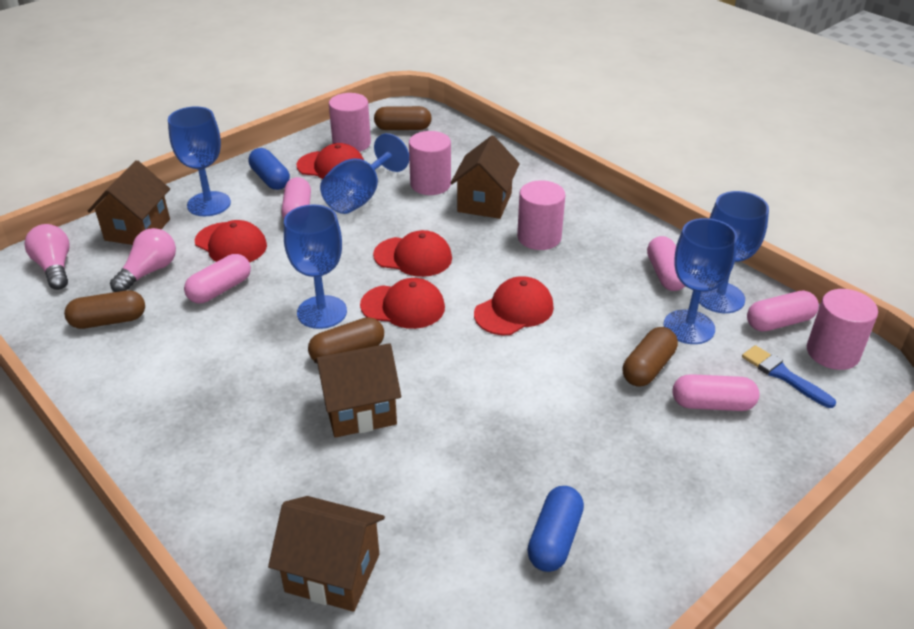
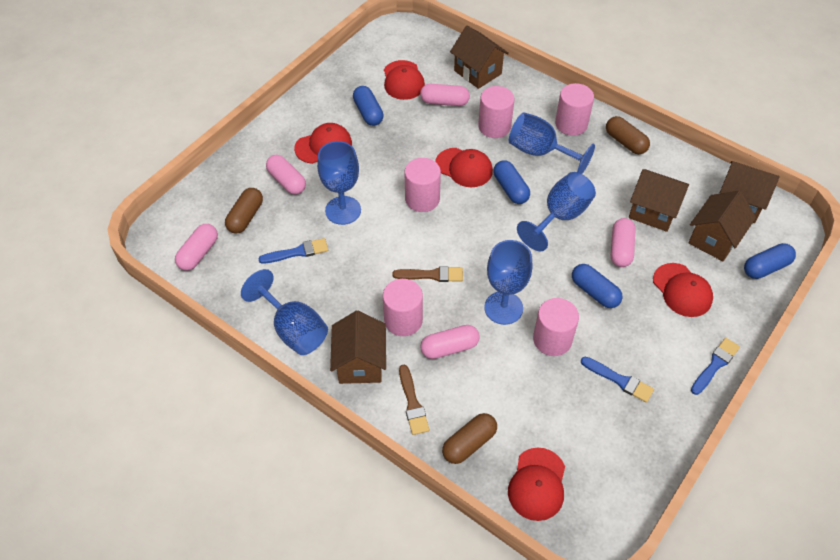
blue brush: 1 -> 3
blue capsule: 2 -> 4
brown brush: 0 -> 2
brown capsule: 4 -> 3
brown house: 4 -> 5
pink cylinder: 4 -> 5
pink light bulb: 2 -> 0

